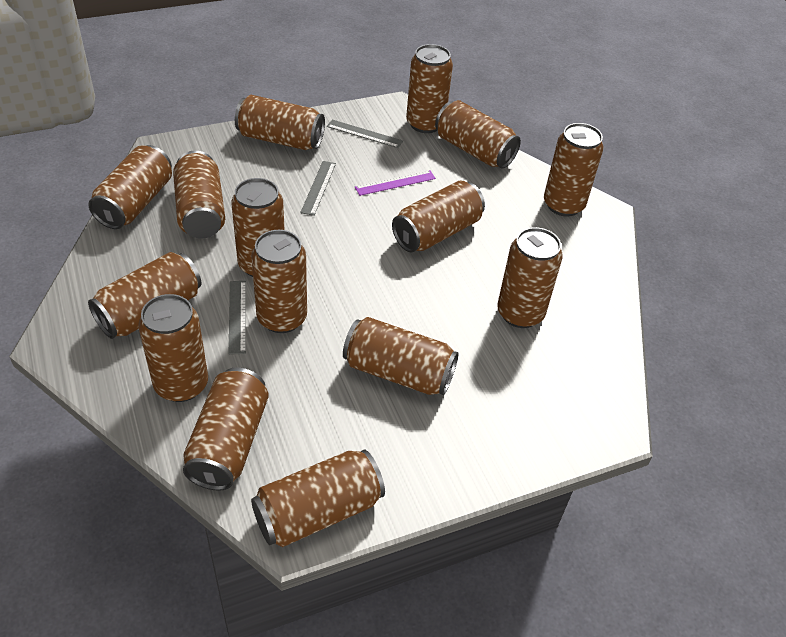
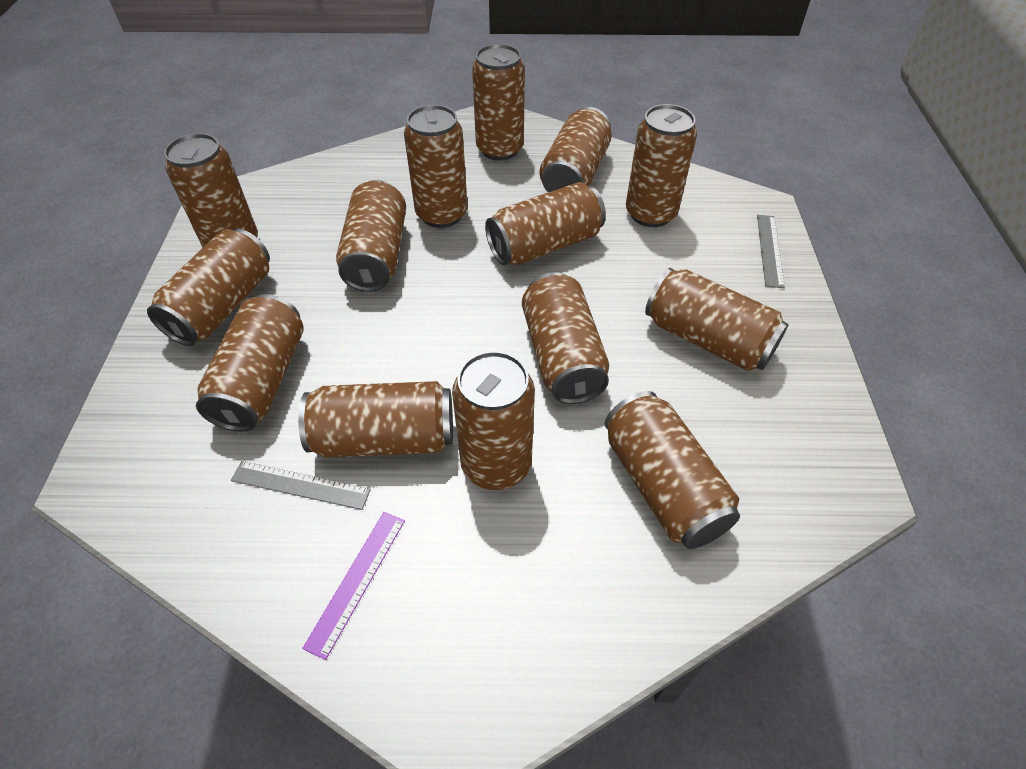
brown can: 15 -> 14
grey ruler: 3 -> 2

